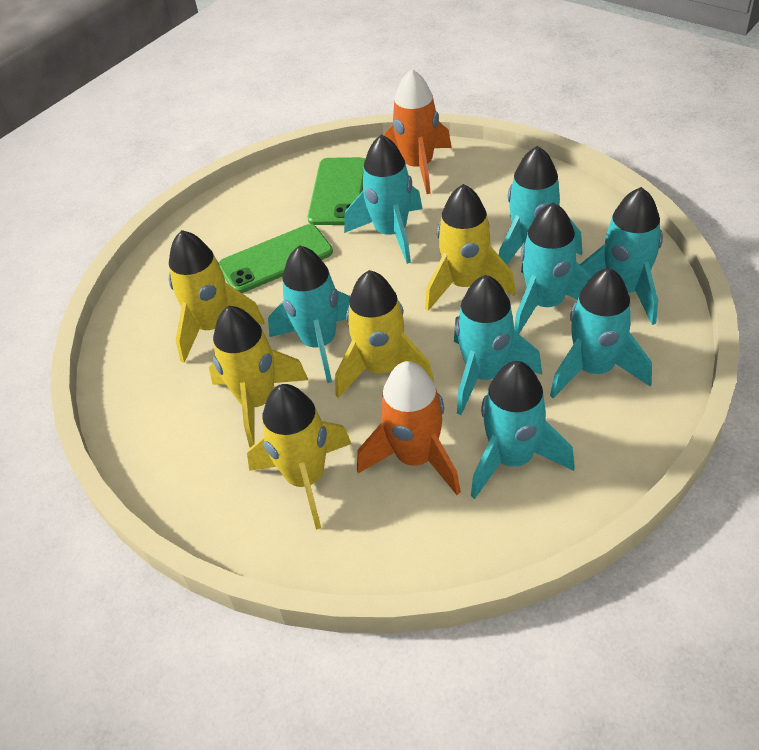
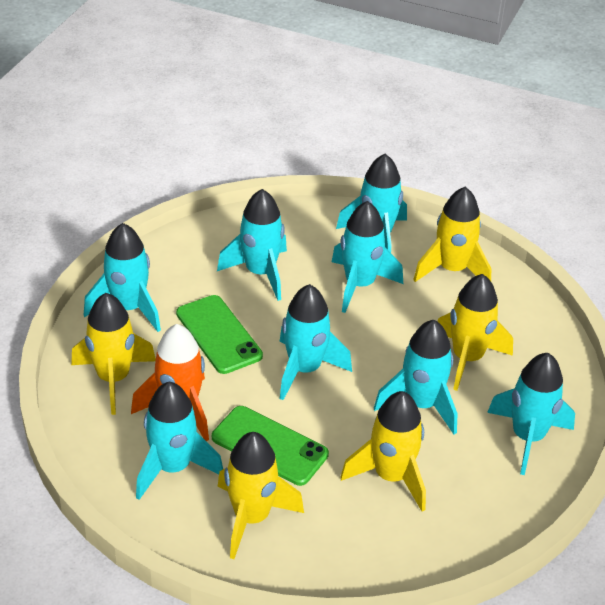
orange rocket: 2 -> 1

